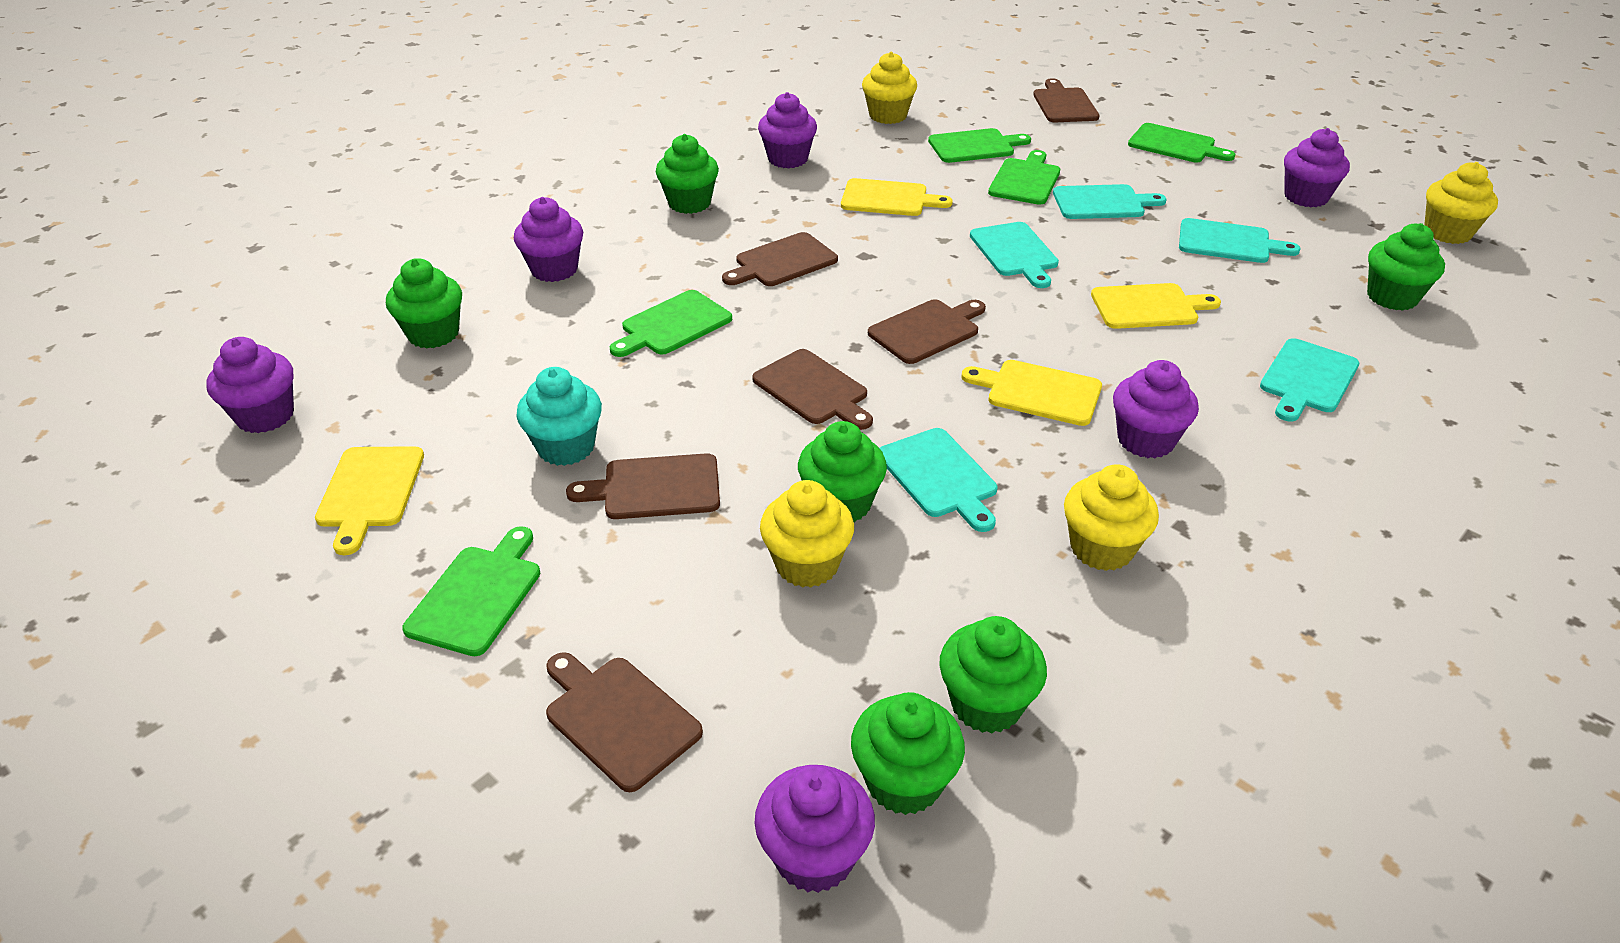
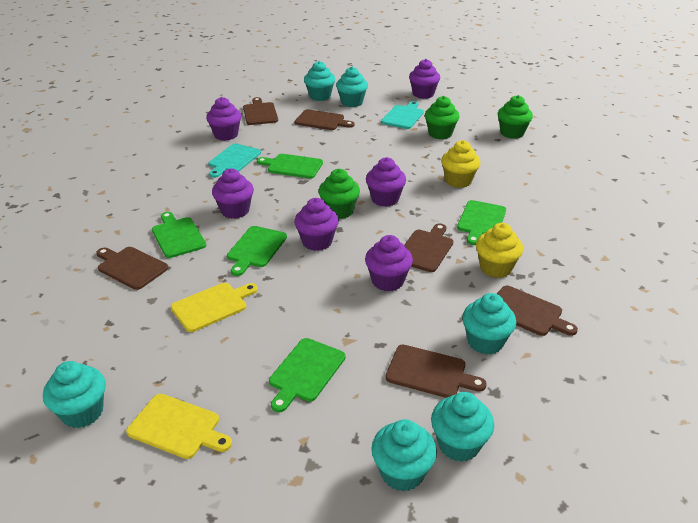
green cupcake: 6 -> 3
turquoise cupcake: 1 -> 6
turquoise cutting board: 5 -> 2
yellow cupcake: 4 -> 2
yellow cutting board: 4 -> 2

